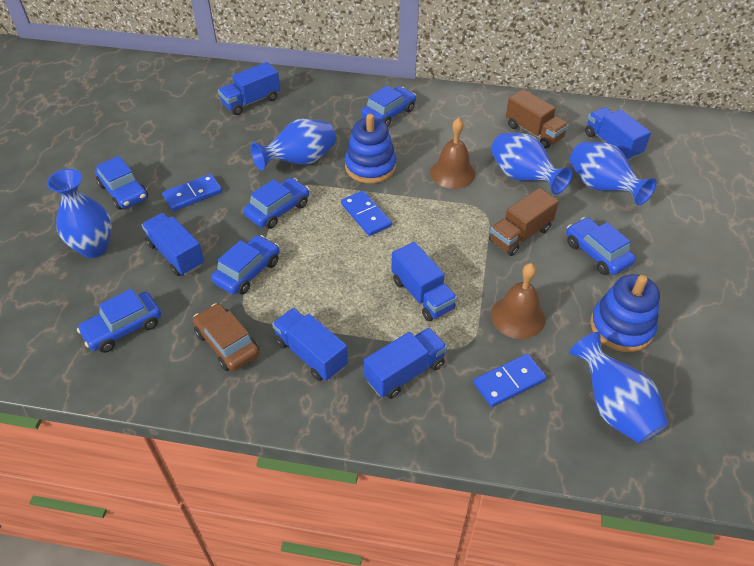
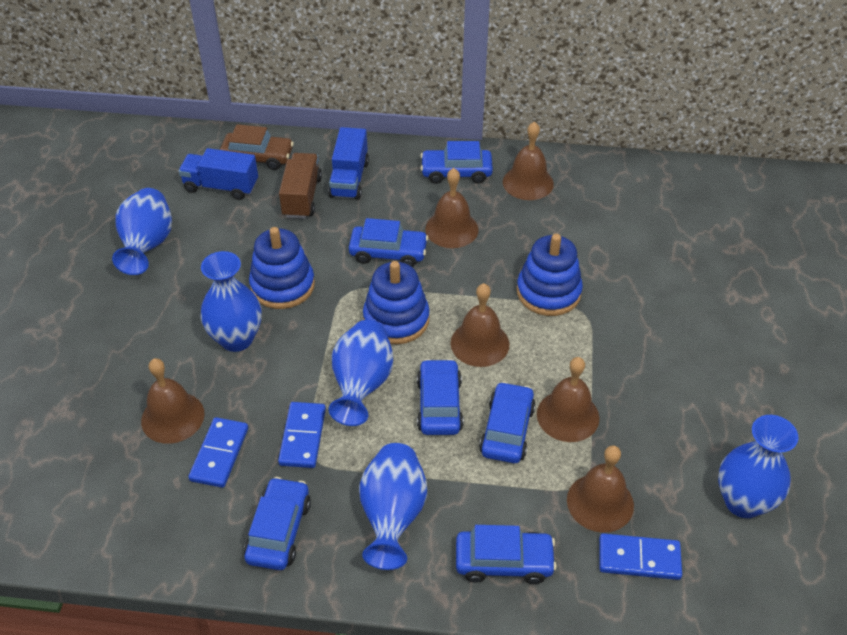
blue stacking toy: 2 -> 3
blue truck: 6 -> 2
brown bell: 2 -> 6
brown truck: 2 -> 1

